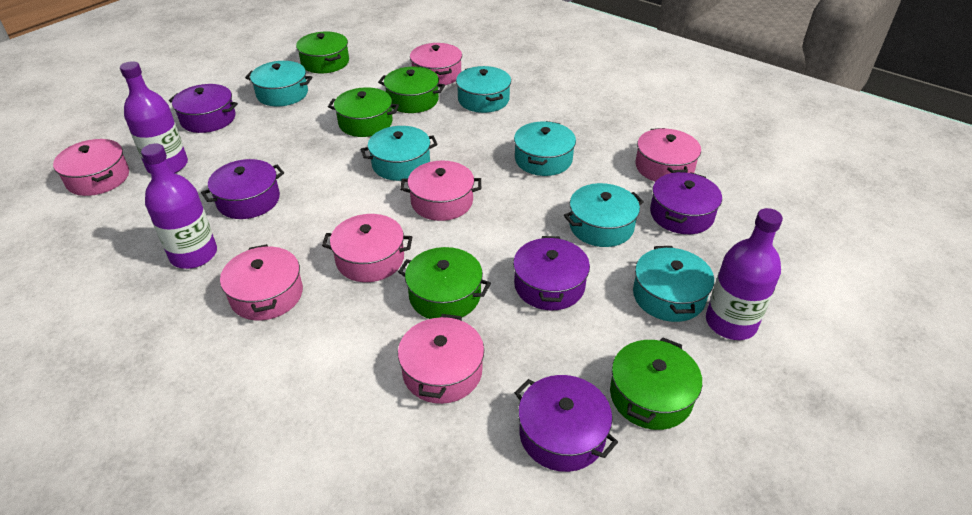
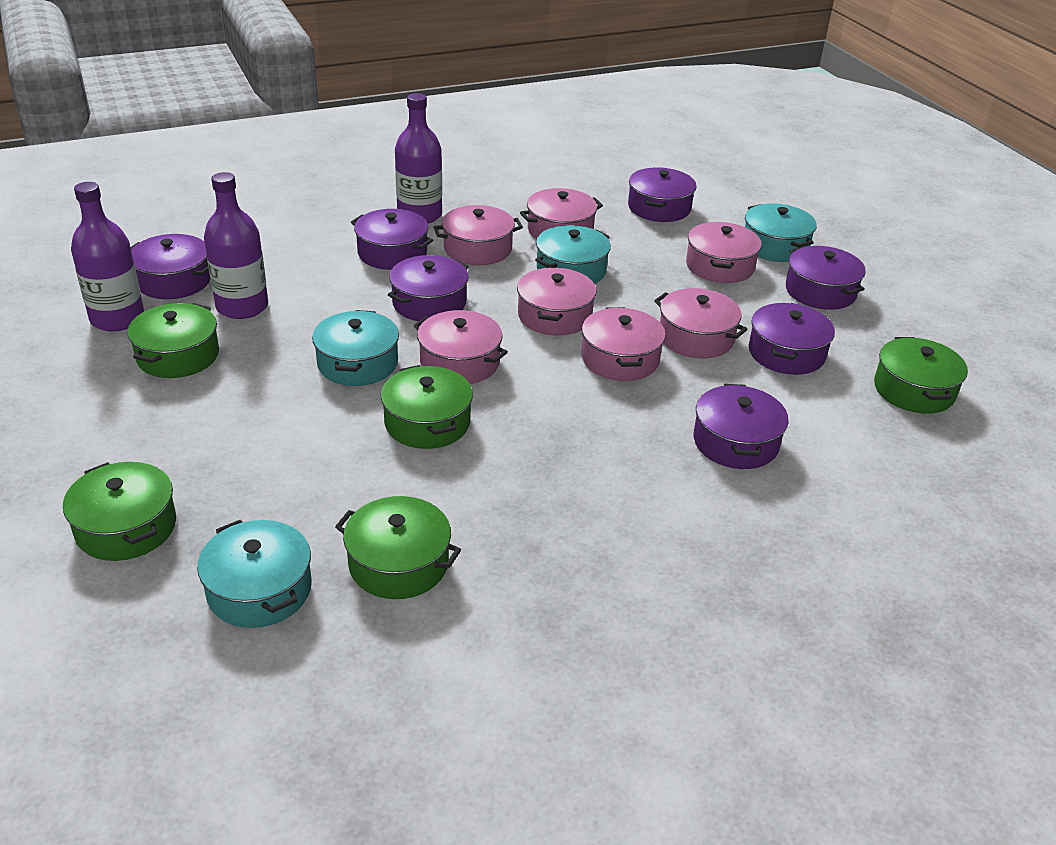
purple pot: 5 -> 7
turquoise pot: 6 -> 4

